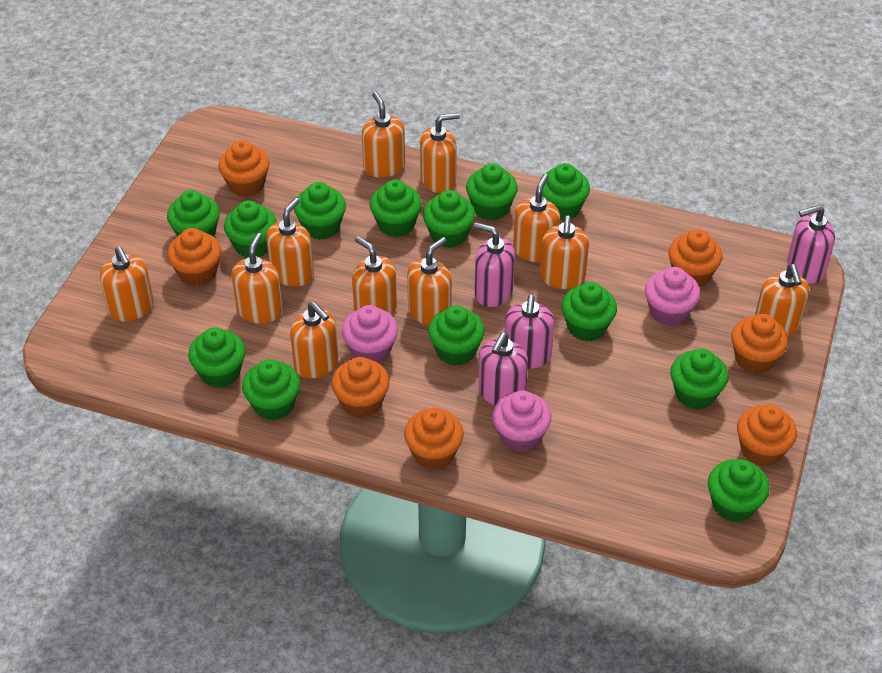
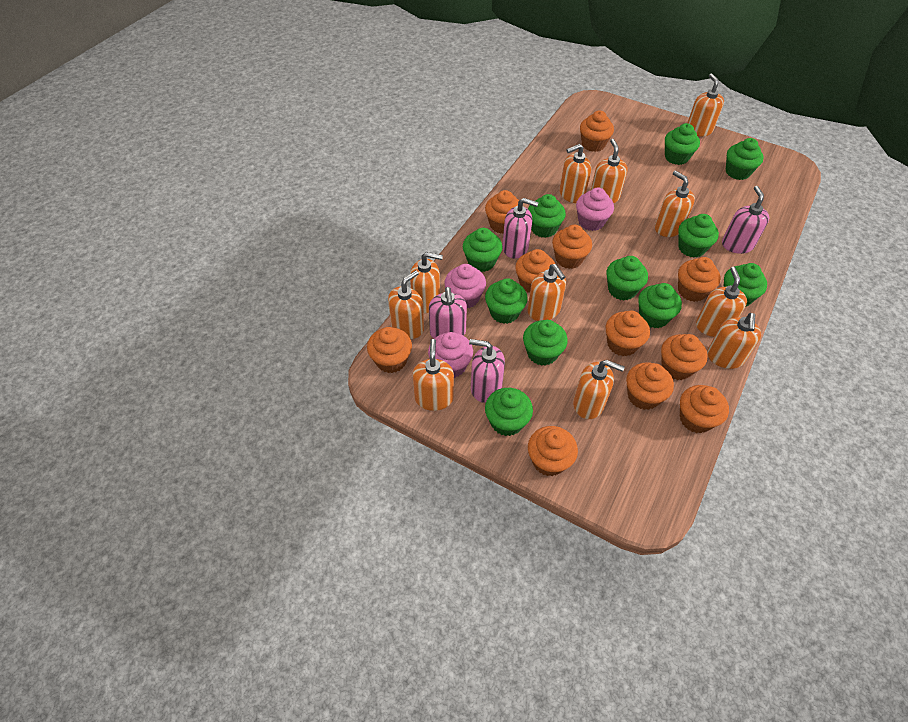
green cupcake: 13 -> 11
orange cupcake: 7 -> 11

